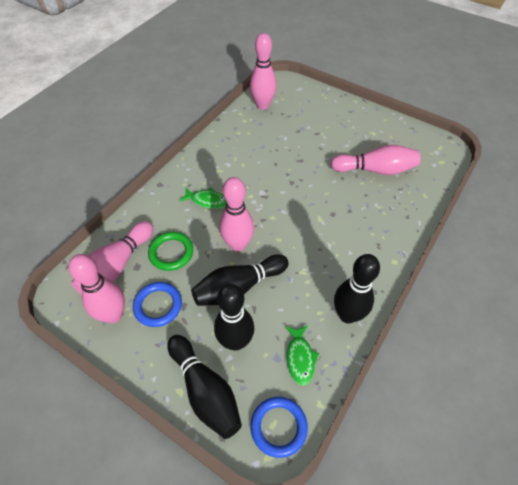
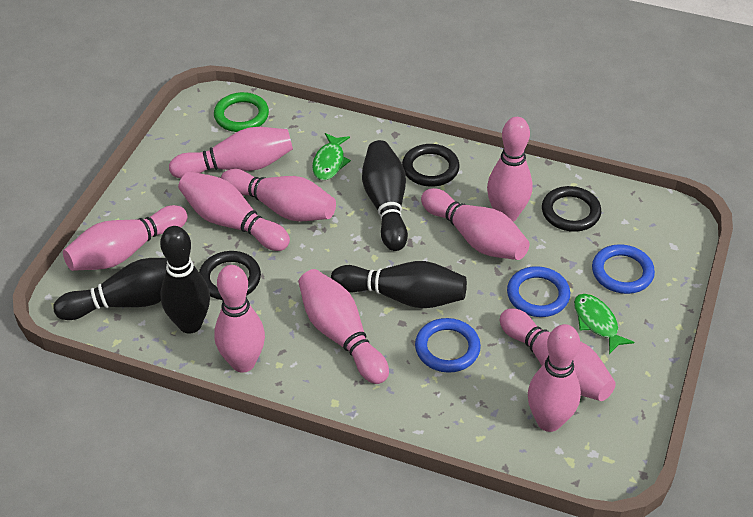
black ring: 0 -> 3
blue ring: 2 -> 3
pink bowling pin: 5 -> 10

